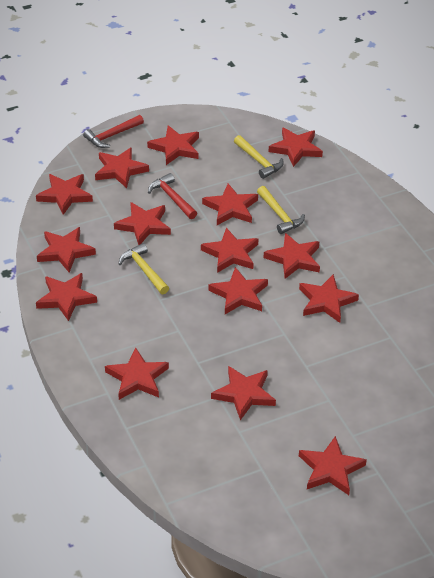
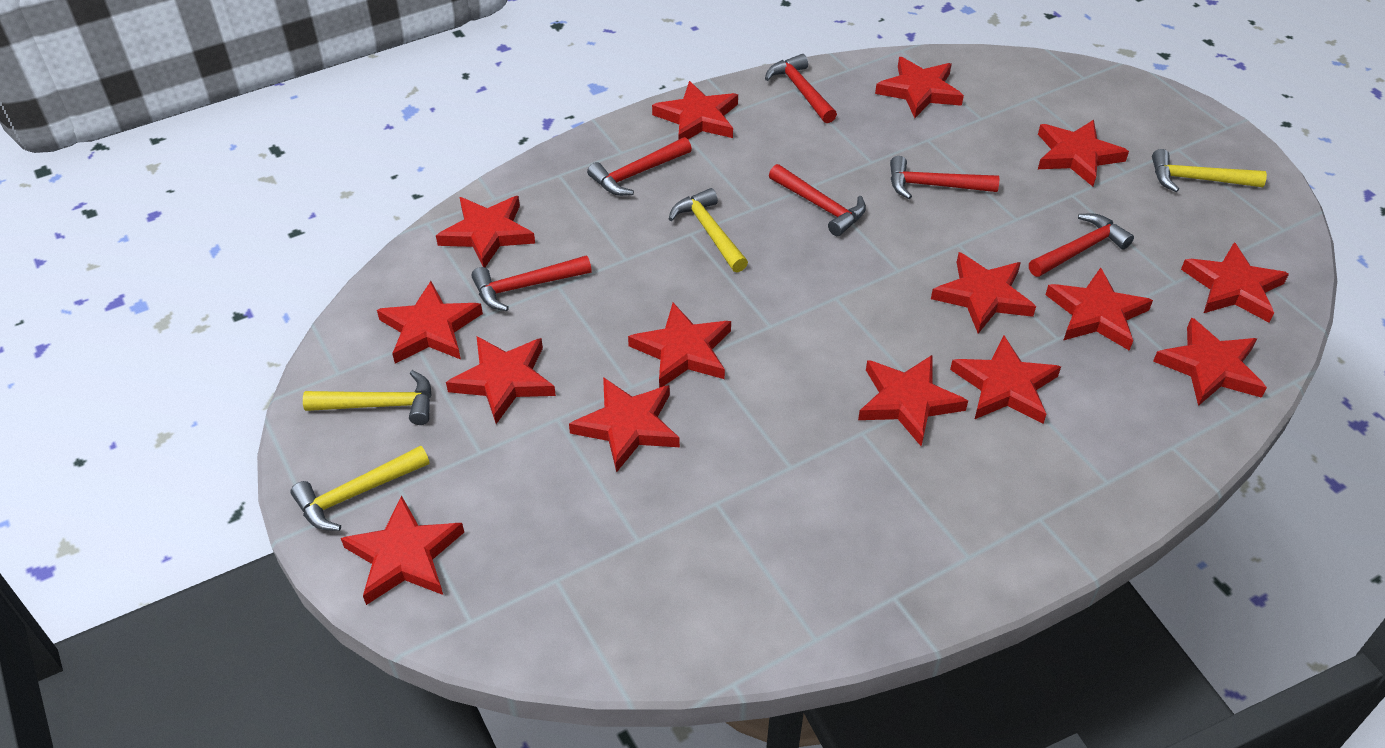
red hammer: 2 -> 6
yellow hammer: 3 -> 4

